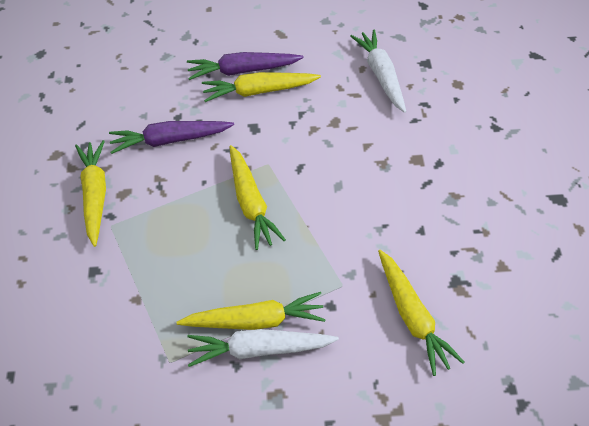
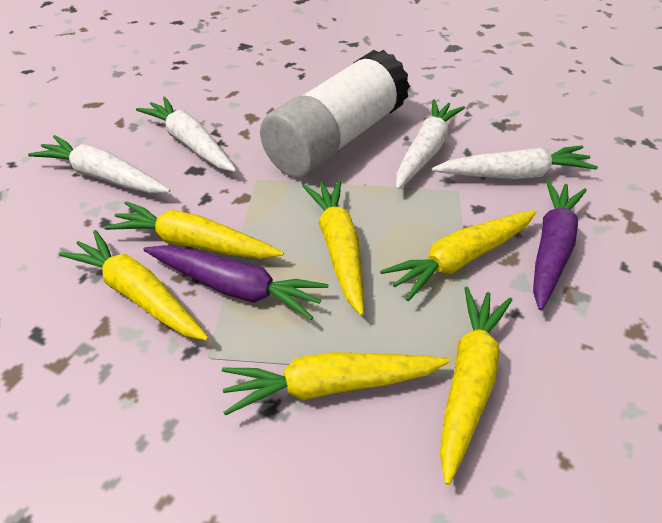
white carrot: 2 -> 4
white glue stick: 0 -> 1
yellow carrot: 5 -> 6

